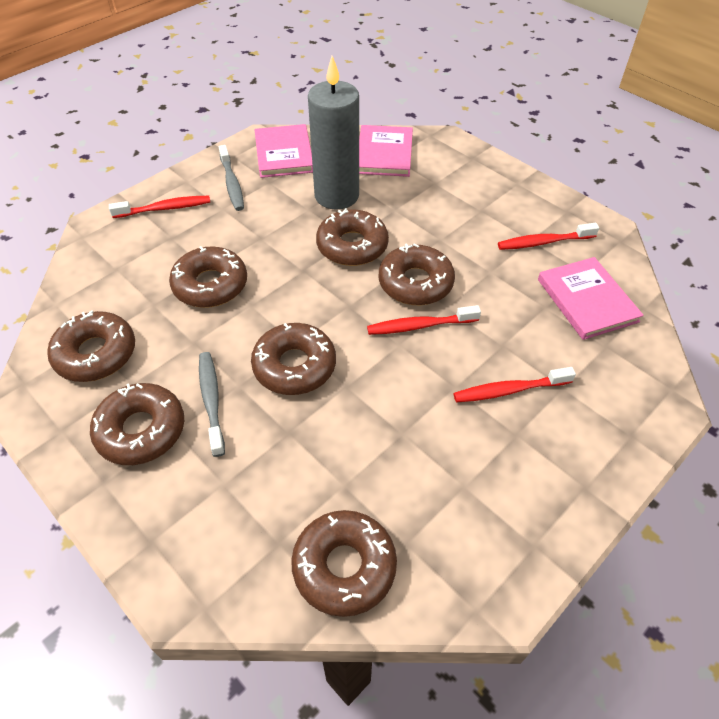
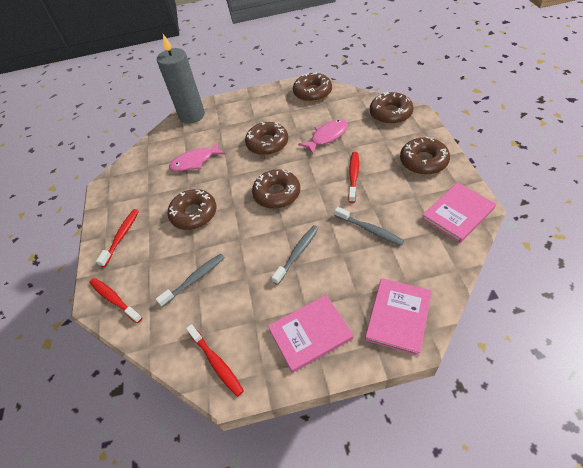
brown donut: 7 -> 6
grey toothbrush: 2 -> 3
pink fish: 0 -> 2

